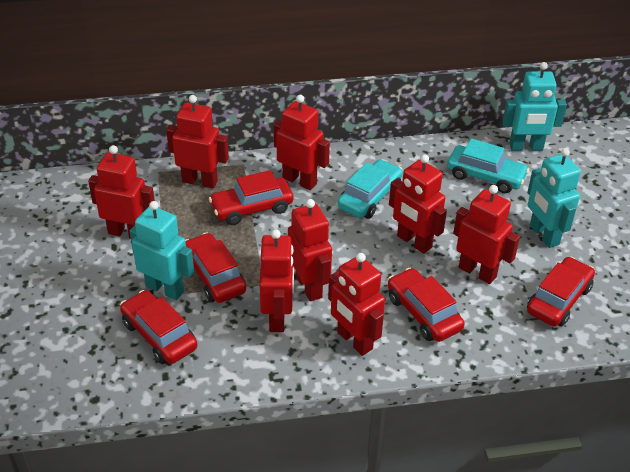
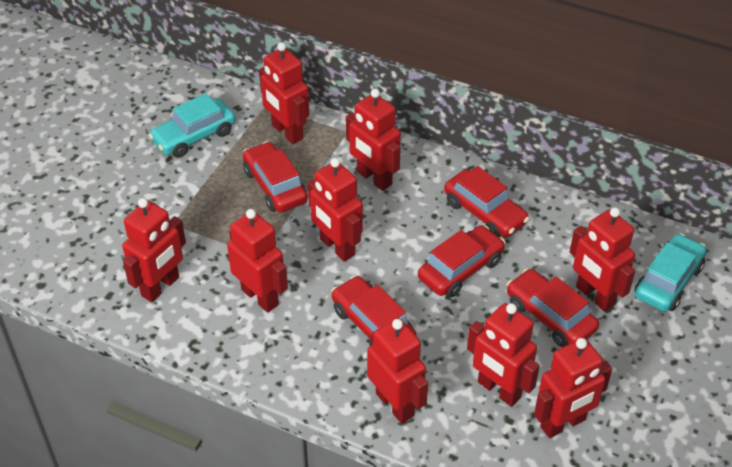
red robot: 8 -> 9
turquoise robot: 3 -> 0

